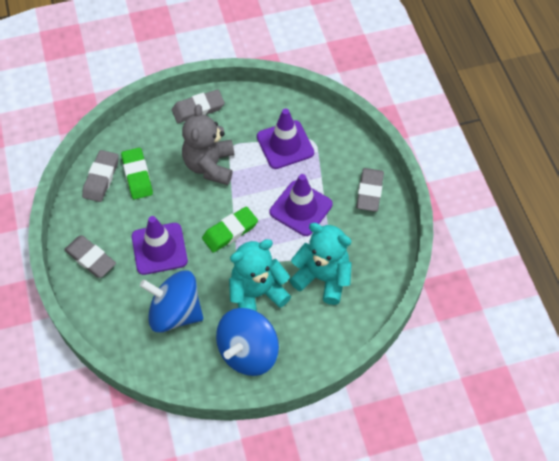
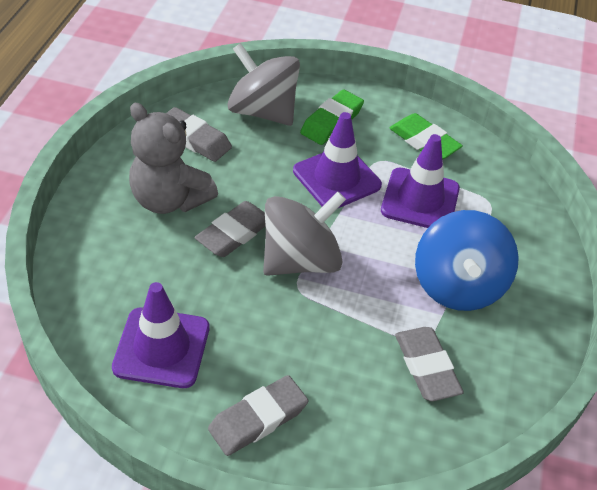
blue spinning top: 2 -> 1
grey spinning top: 0 -> 2
turquoise teddy bear: 2 -> 0

